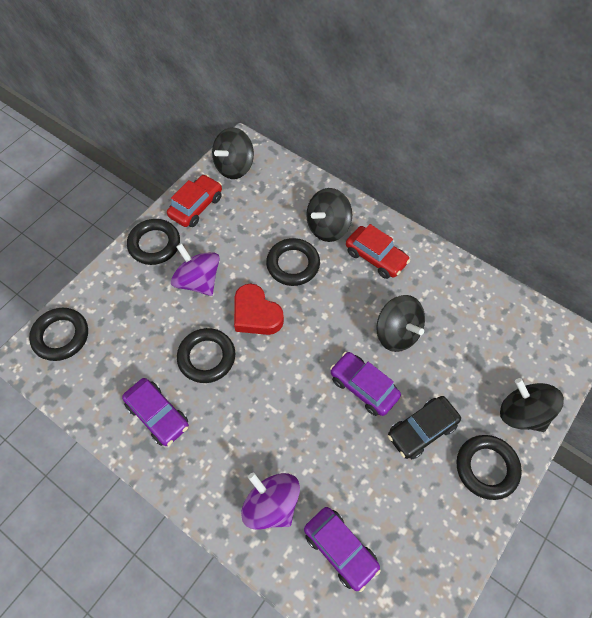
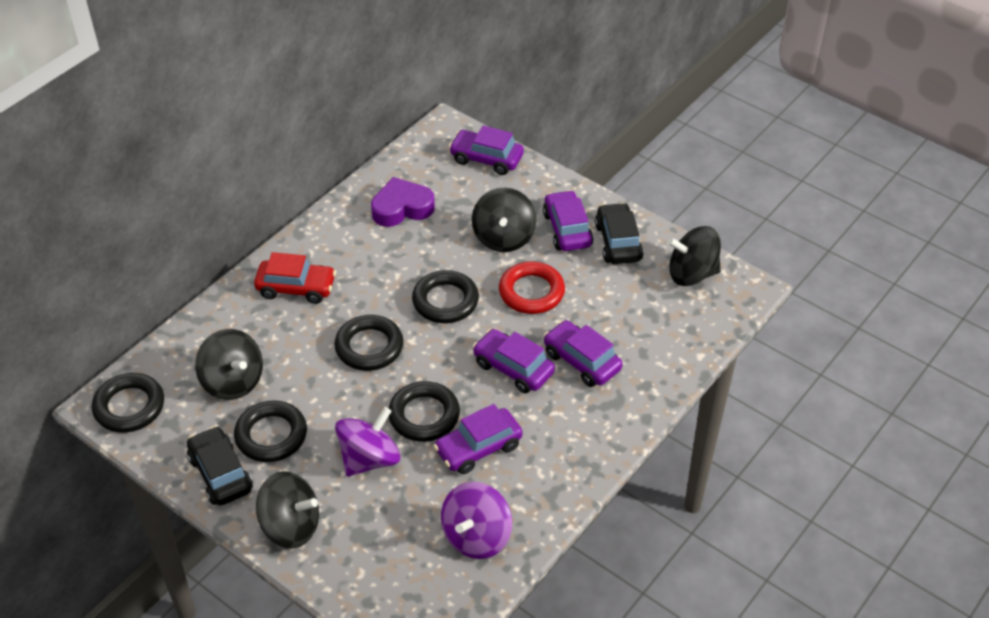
black car: 1 -> 2
purple car: 3 -> 5
purple heart: 0 -> 1
red car: 2 -> 1
red heart: 1 -> 0
red ring: 0 -> 1

